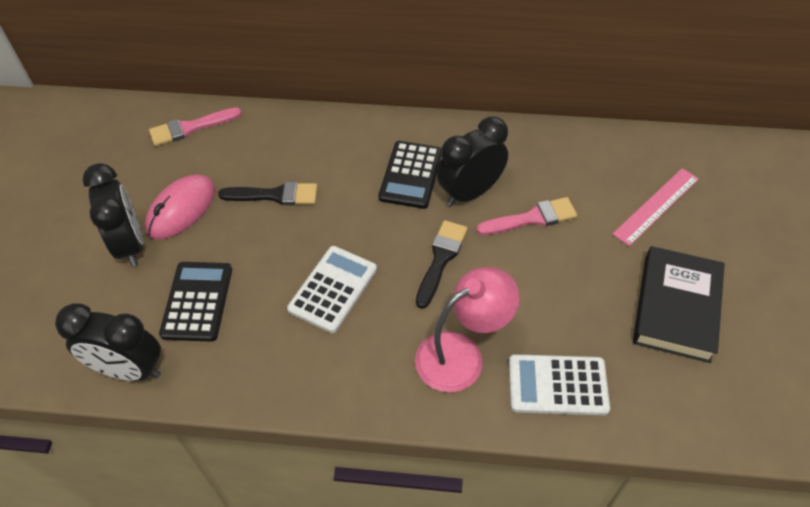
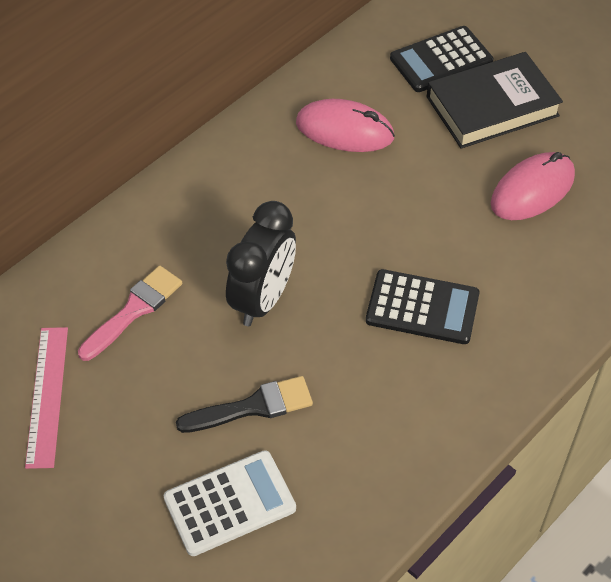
black brush: 2 -> 1
black clock: 3 -> 1
pink brush: 2 -> 1
pink lamp: 1 -> 0
pink mouse: 1 -> 2
white calculator: 2 -> 1

